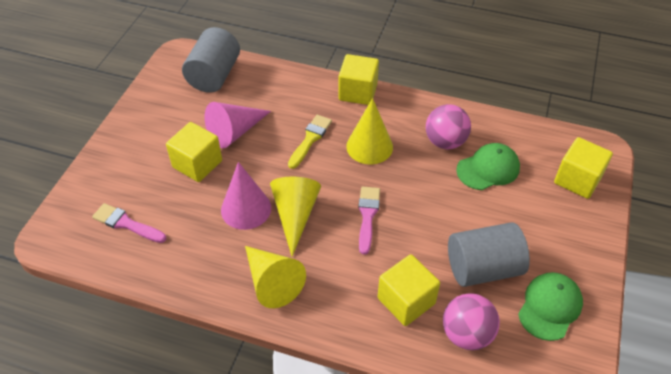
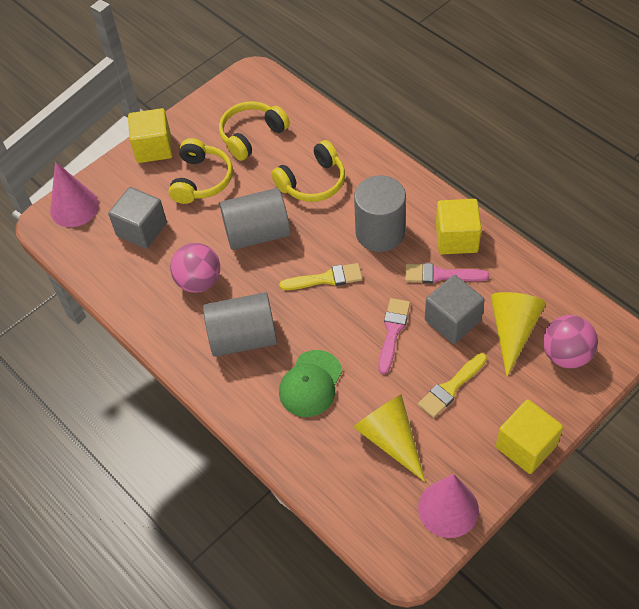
green cap: 2 -> 1
grey cube: 0 -> 2
grey cylinder: 2 -> 3
yellow brush: 1 -> 2
yellow cone: 3 -> 2
yellow cube: 4 -> 3
yellow headphones: 0 -> 3

